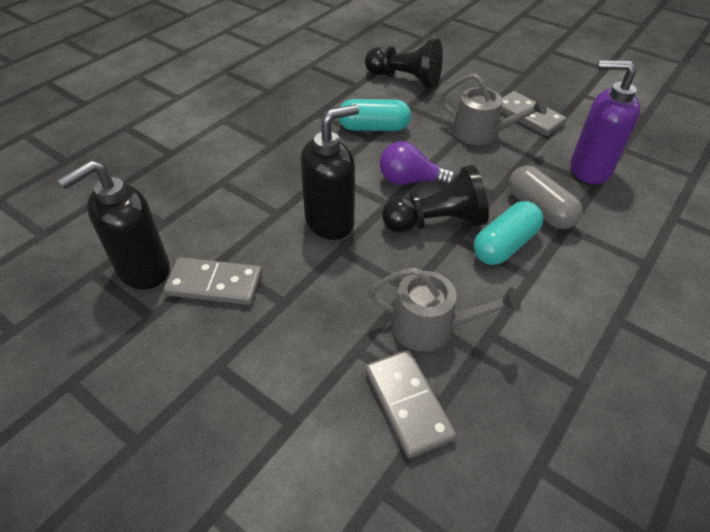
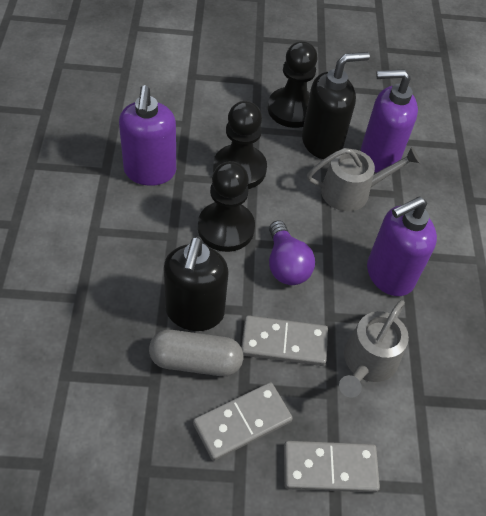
black pawn: 2 -> 3
purple soap dispenser: 1 -> 3
turquoise capsule: 2 -> 0

